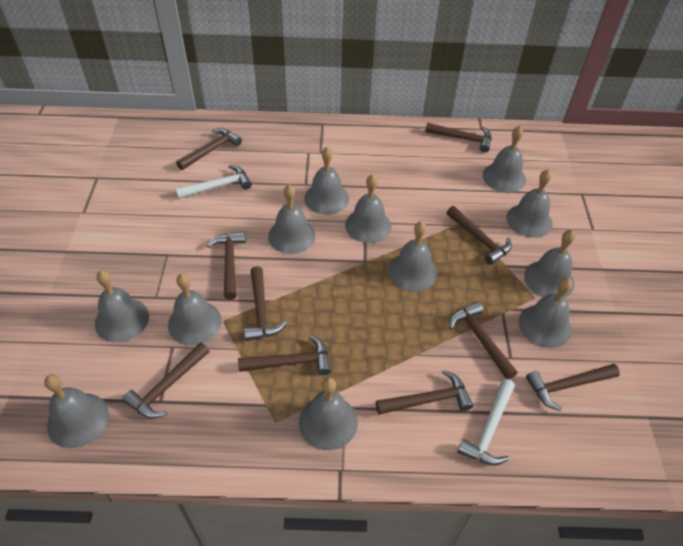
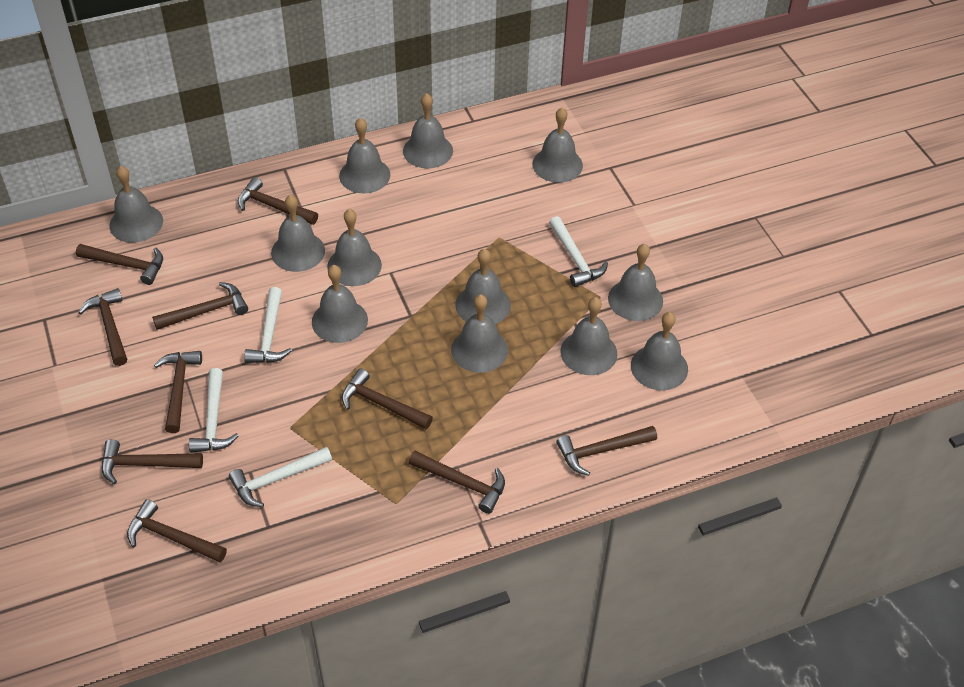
white hammer: 2 -> 4

